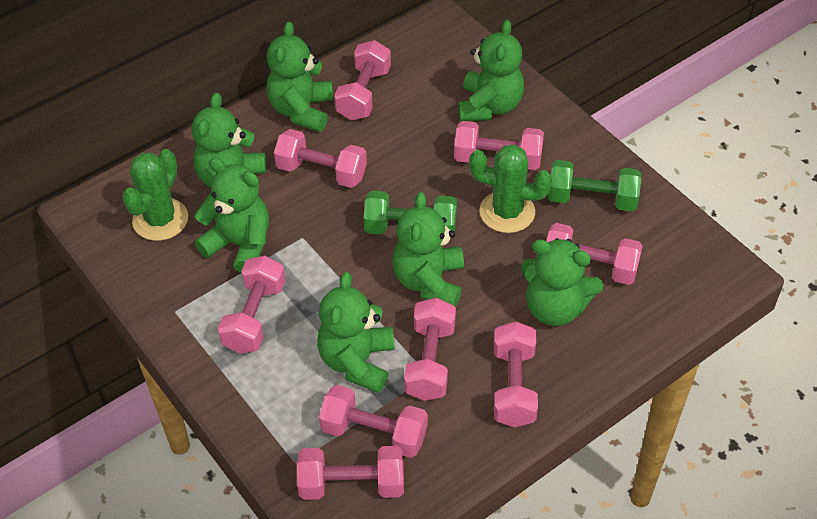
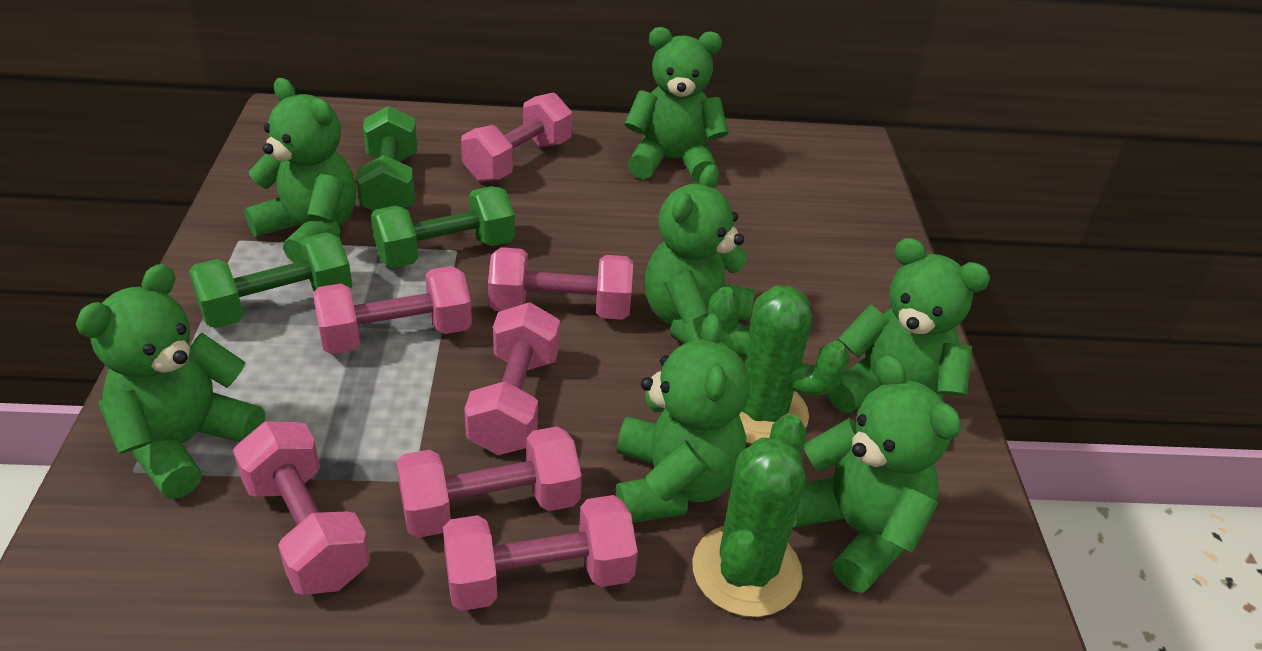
green dumbbell: 2 -> 3
pink dumbbell: 9 -> 7

